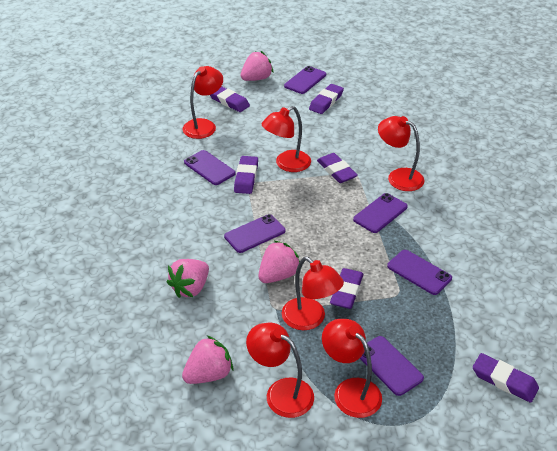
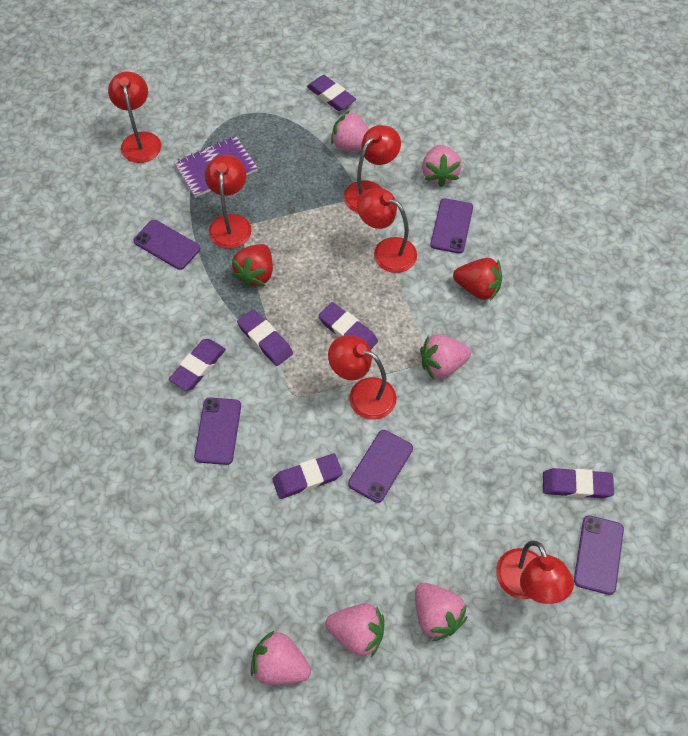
pink strawberry: 4 -> 6
purple notebook: 0 -> 1
purple phone: 6 -> 5
red strawberry: 0 -> 2

